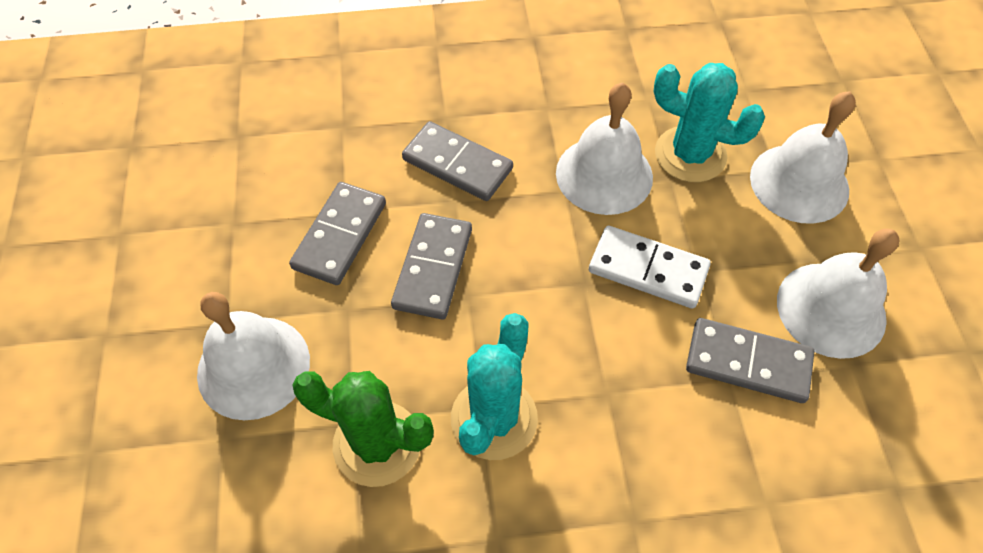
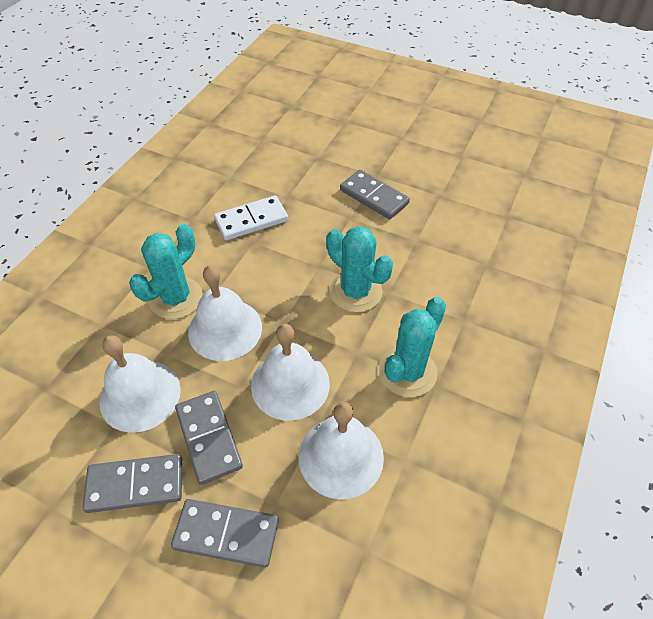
green cactus: 1 -> 0
turquoise cactus: 2 -> 3

